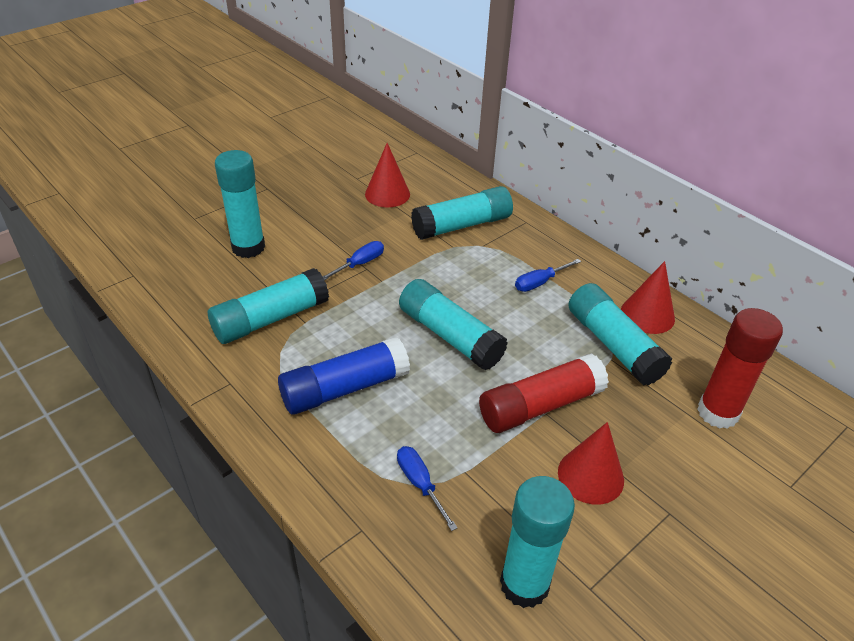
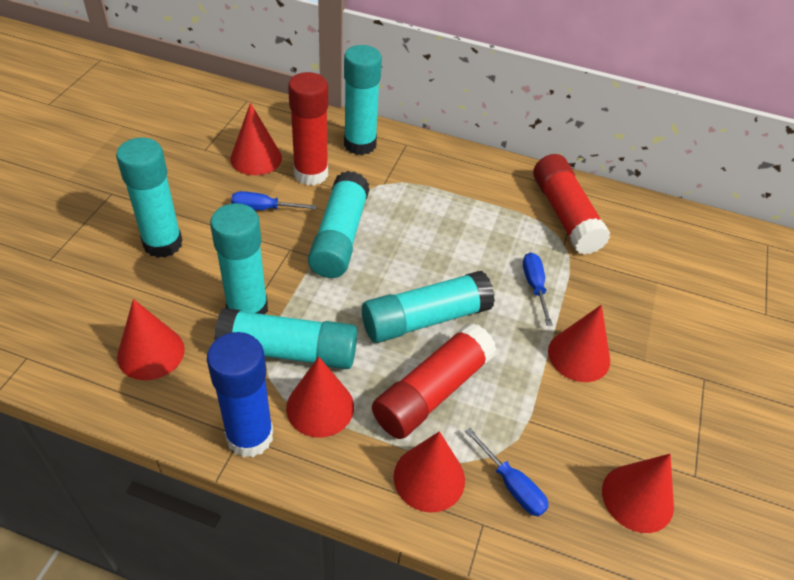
red cone: 3 -> 6
red glue stick: 2 -> 3

